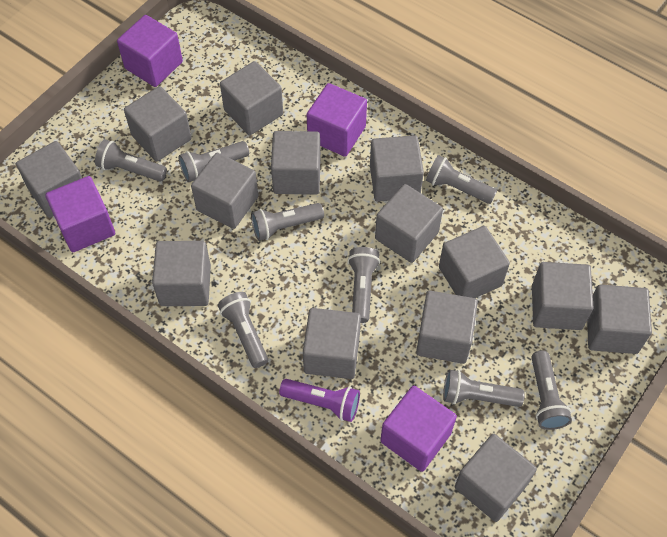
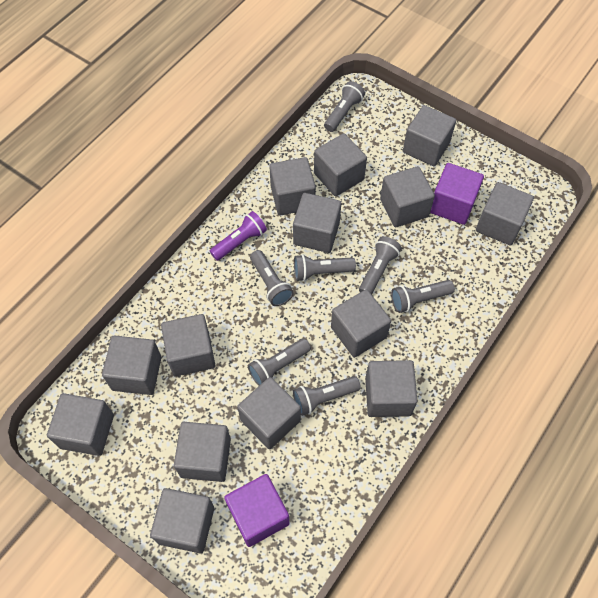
grey flashlight: 8 -> 7
purple cube: 4 -> 2

